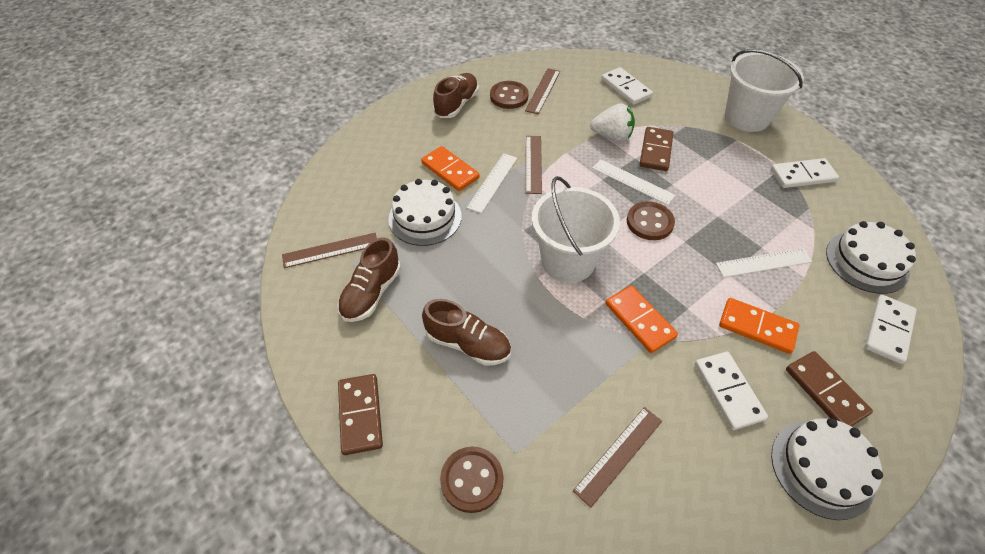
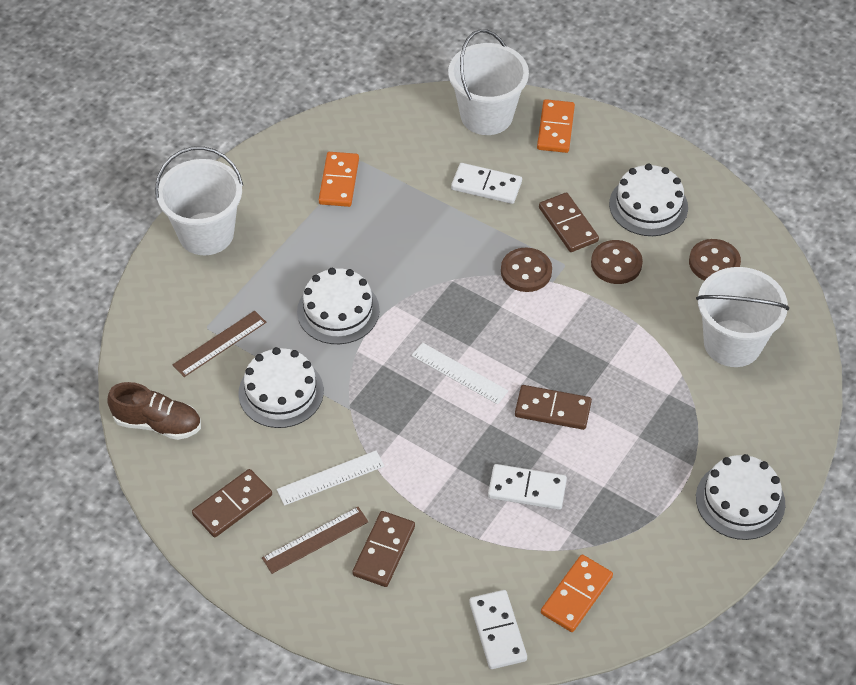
brown domino: 3 -> 4
brown ruler: 4 -> 2
brown shoe: 3 -> 1
white bucket: 2 -> 3
white cake: 3 -> 4
white domino: 4 -> 3
white ruler: 3 -> 2
white strawberry: 1 -> 0

